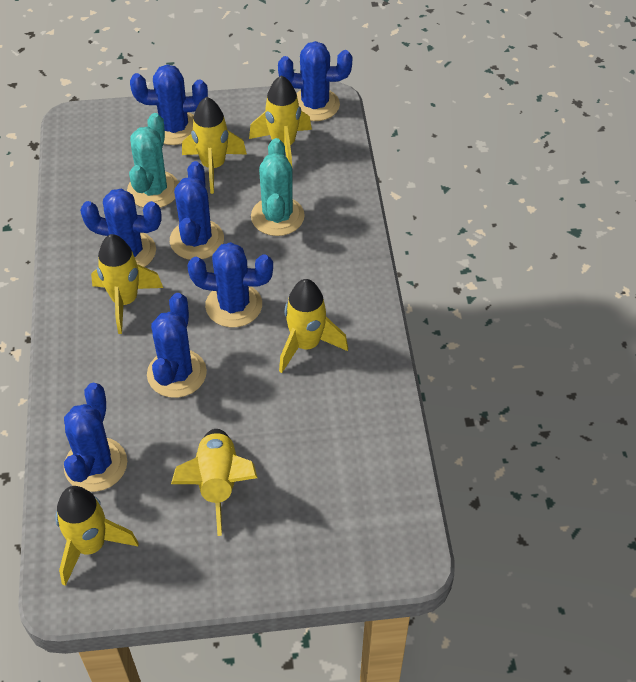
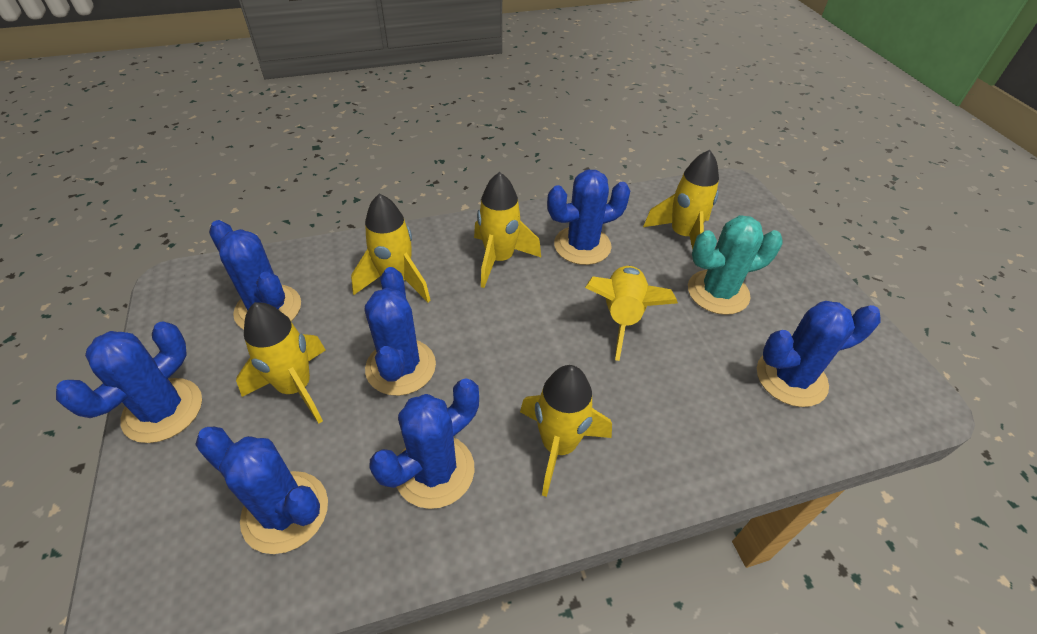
turquoise cactus: 2 -> 1

